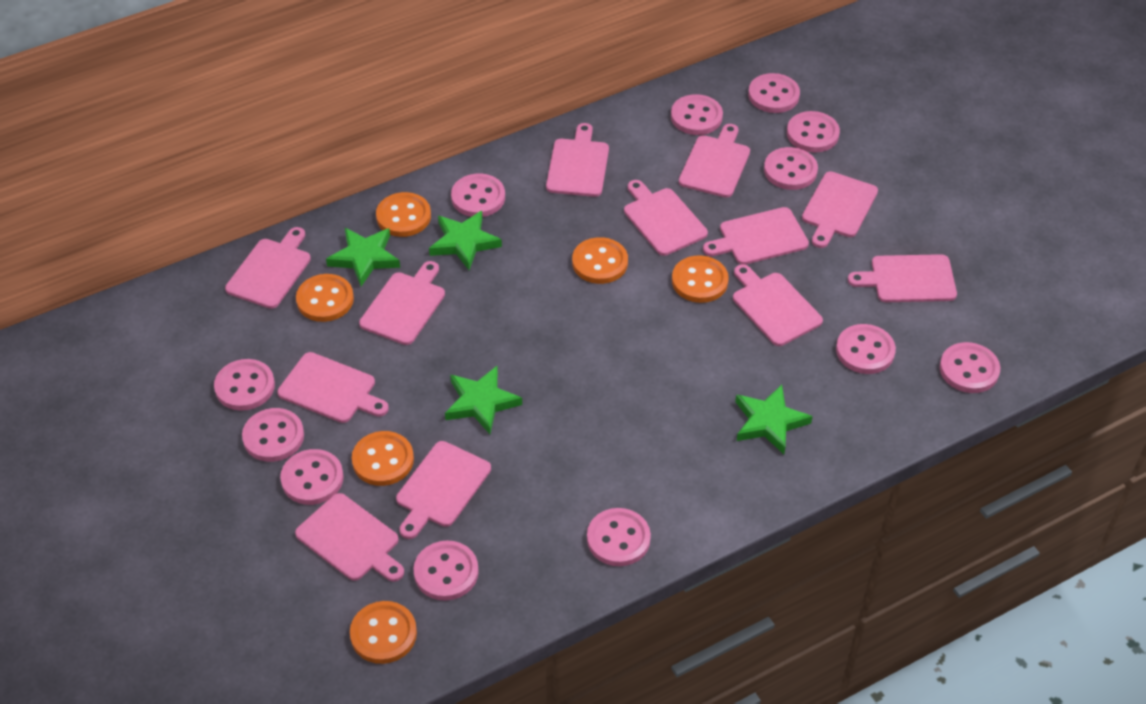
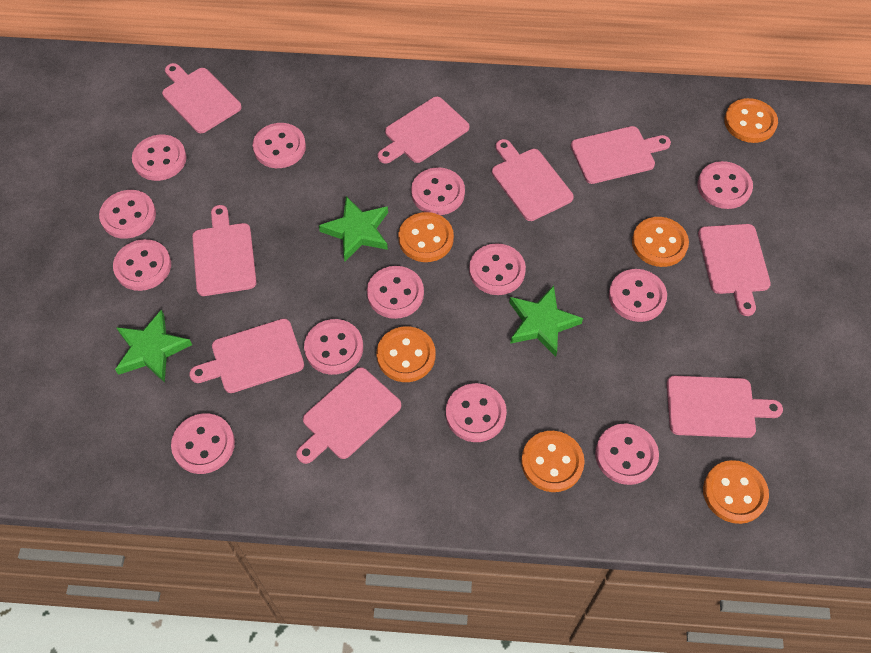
green star: 4 -> 3
pink button: 12 -> 13
pink cutting board: 12 -> 9

